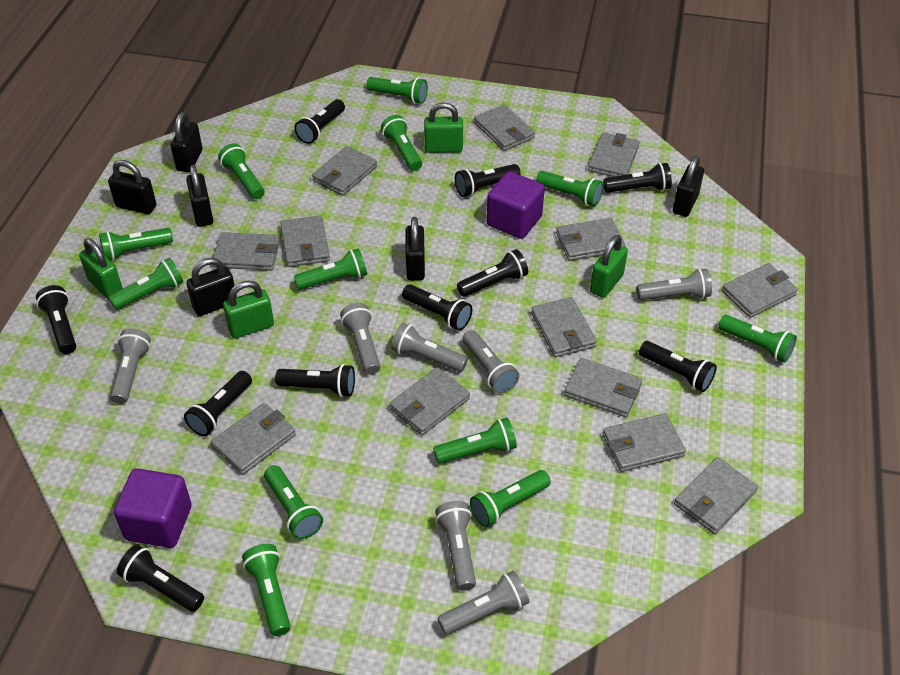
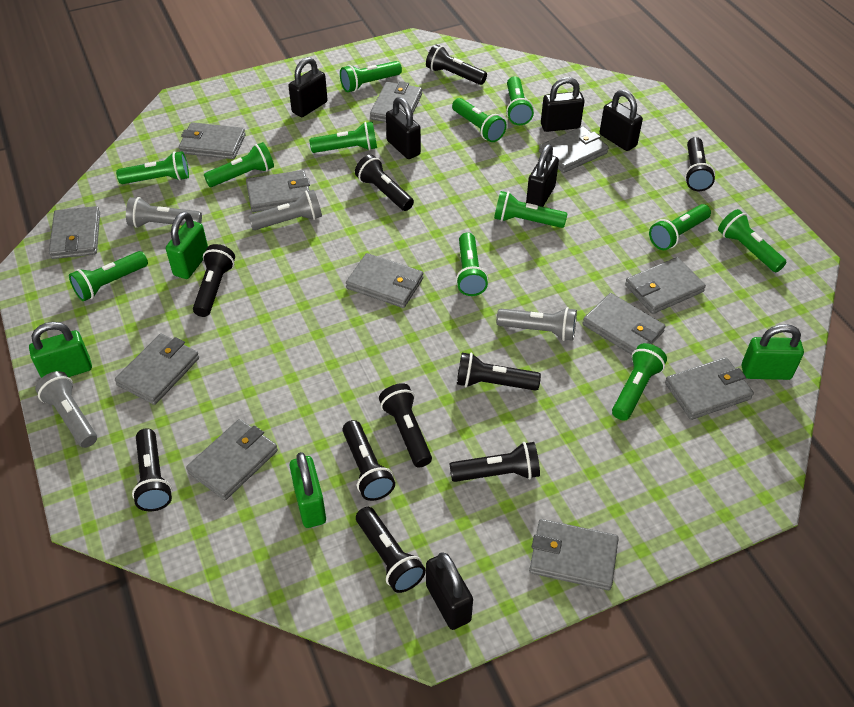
grey flashlight: 7 -> 4
grey wallet: 13 -> 12
purple cube: 2 -> 0

